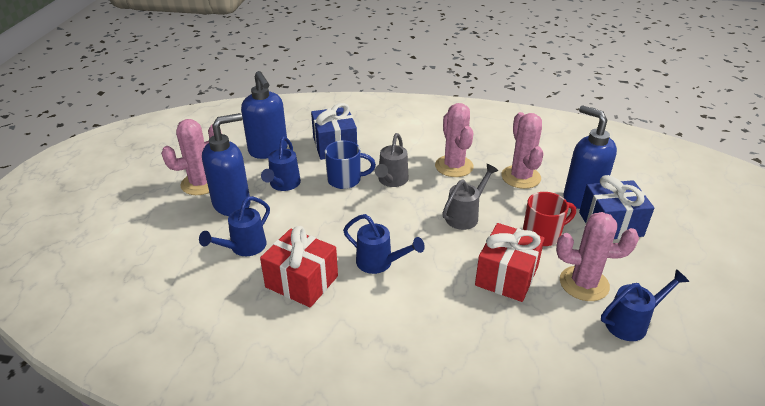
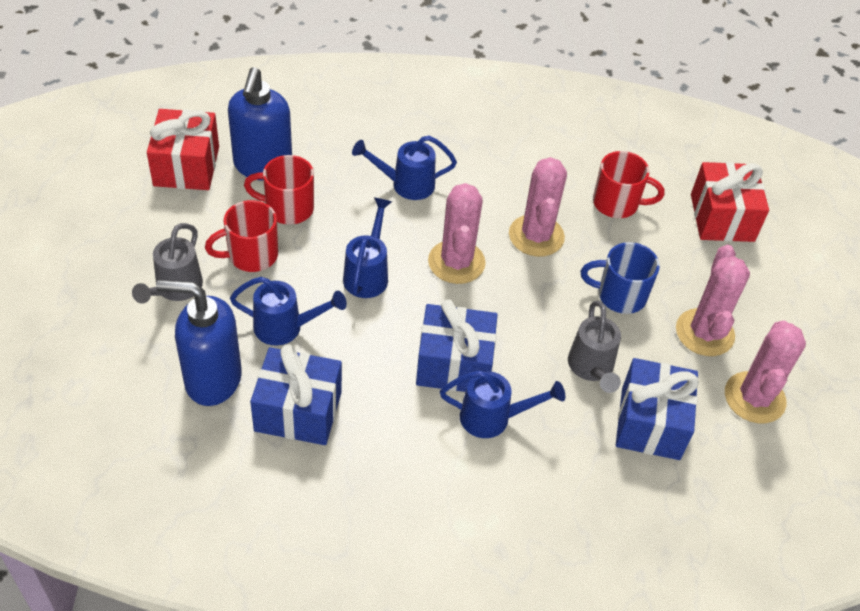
blue gift: 2 -> 3
blue soap dispenser: 3 -> 2
red mug: 1 -> 3

